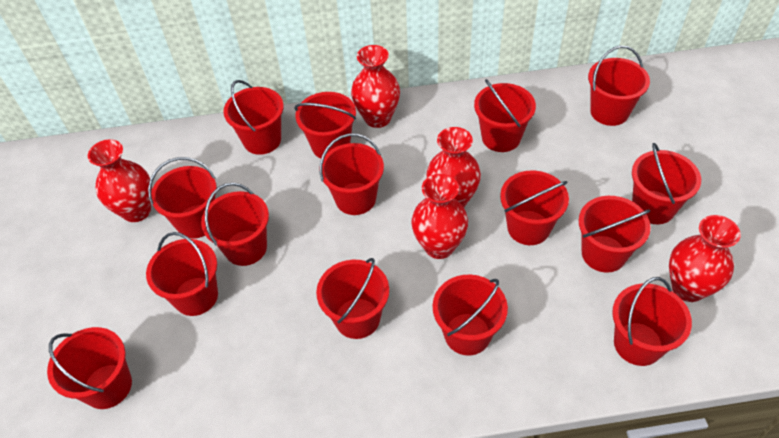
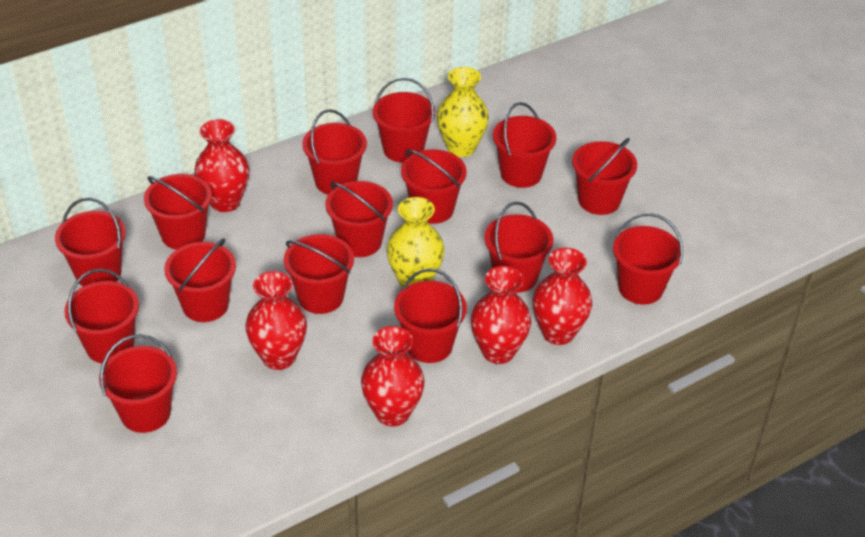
yellow vase: 0 -> 2

